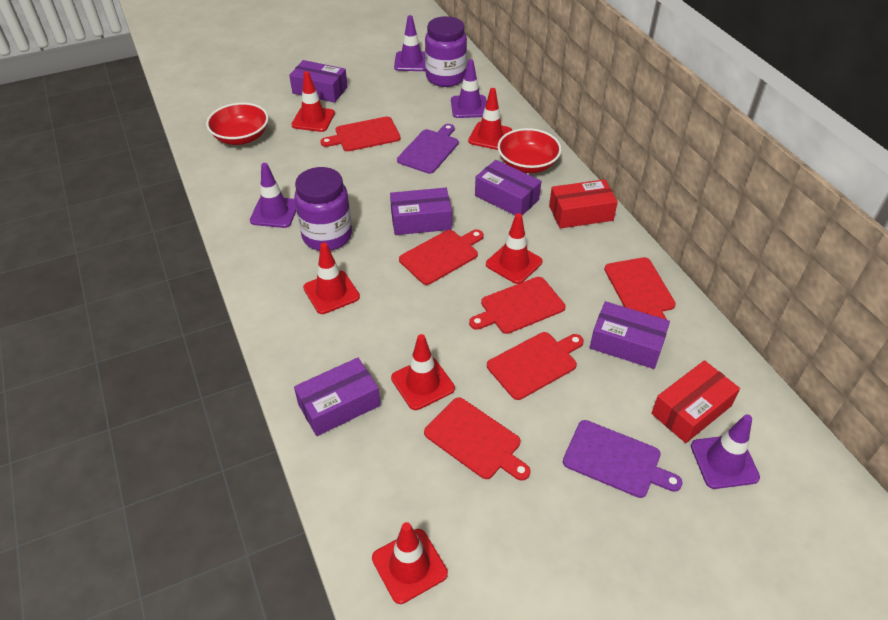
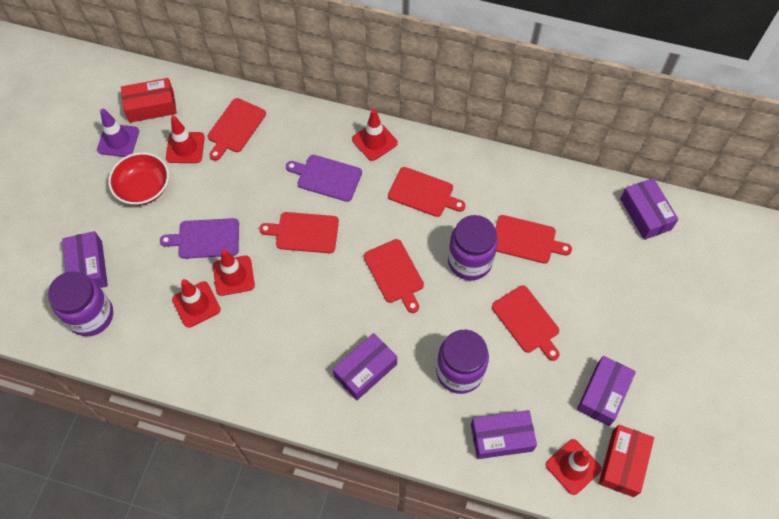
purple jar: 2 -> 3
purple traffic cone: 4 -> 1
red bowl: 2 -> 1
red traffic cone: 6 -> 5

